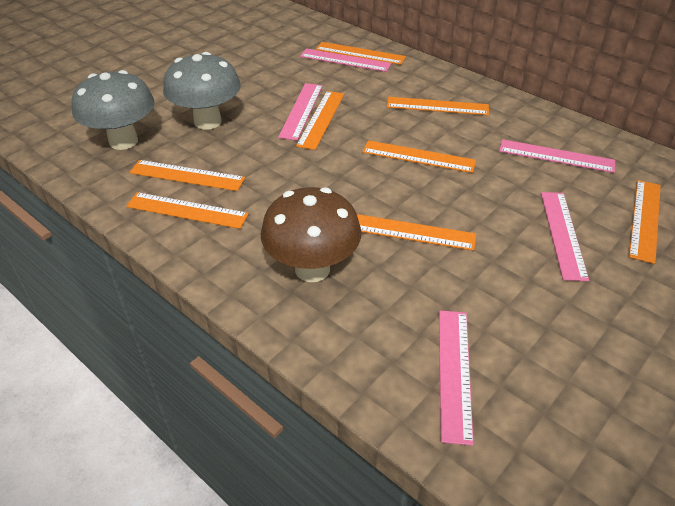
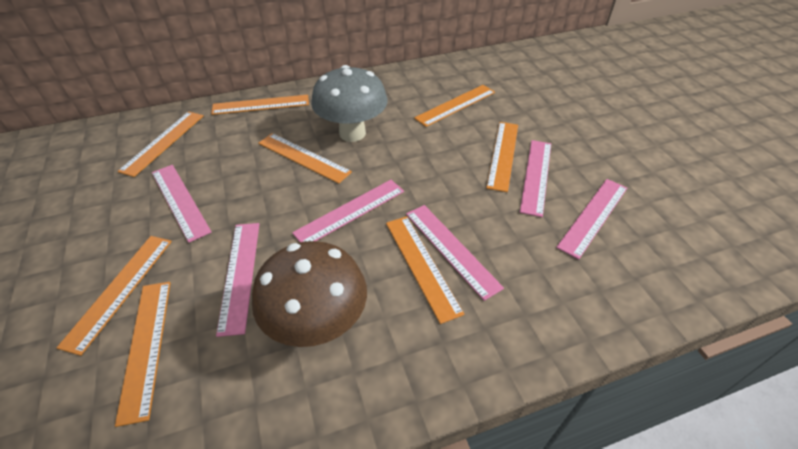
grey mushroom: 2 -> 1
pink ruler: 5 -> 6

